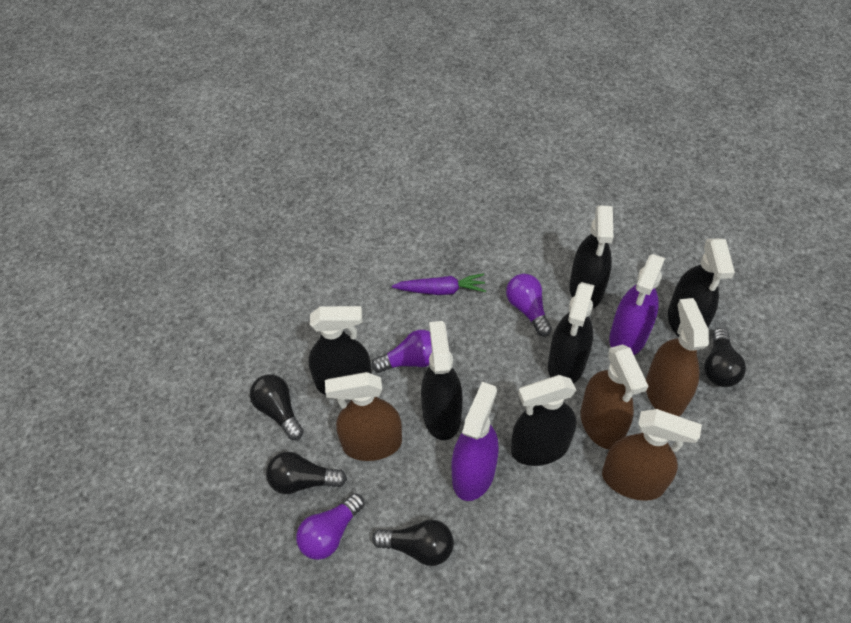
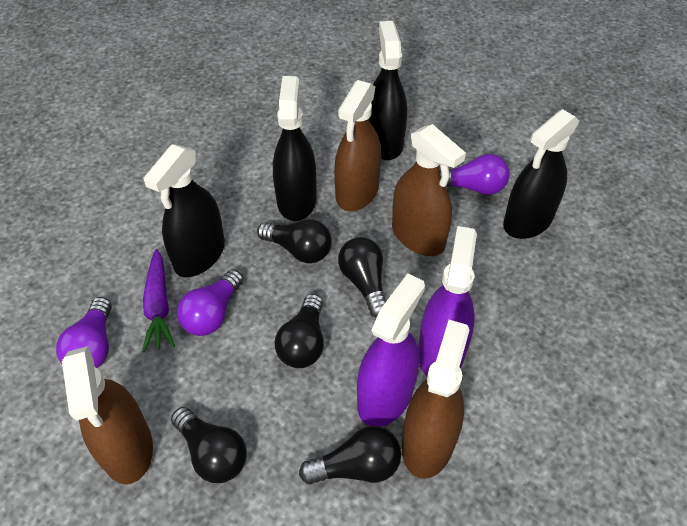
black light bulb: 4 -> 5
black spray bottle: 6 -> 4

